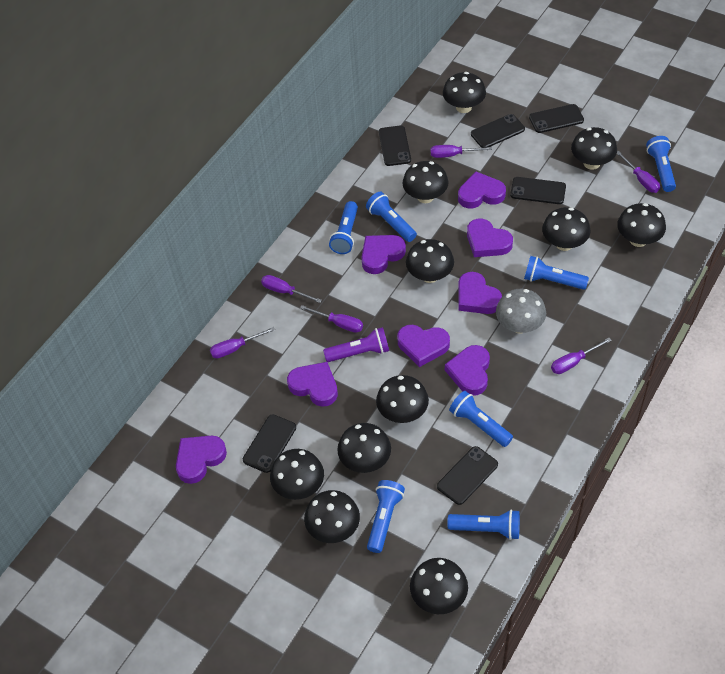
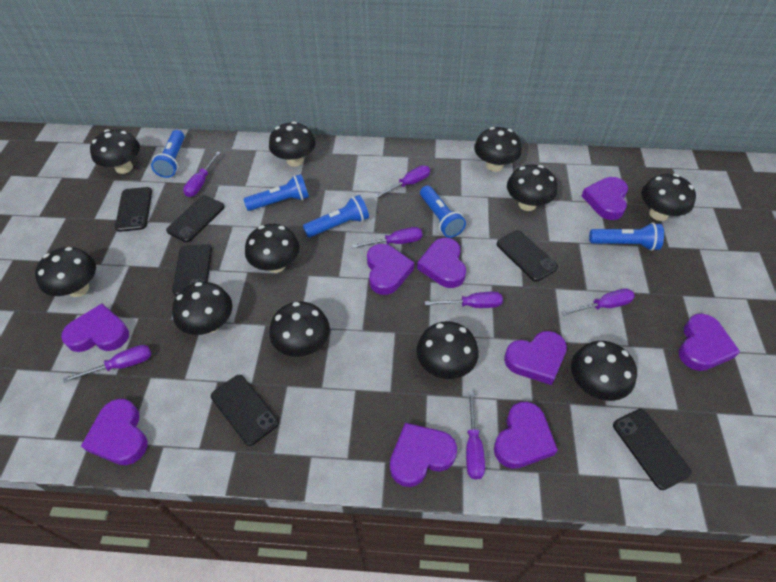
blue flashlight: 7 -> 5
grey mushroom: 1 -> 0
purple flashlight: 1 -> 0
purple heart: 8 -> 9
purple screwdriver: 6 -> 7

